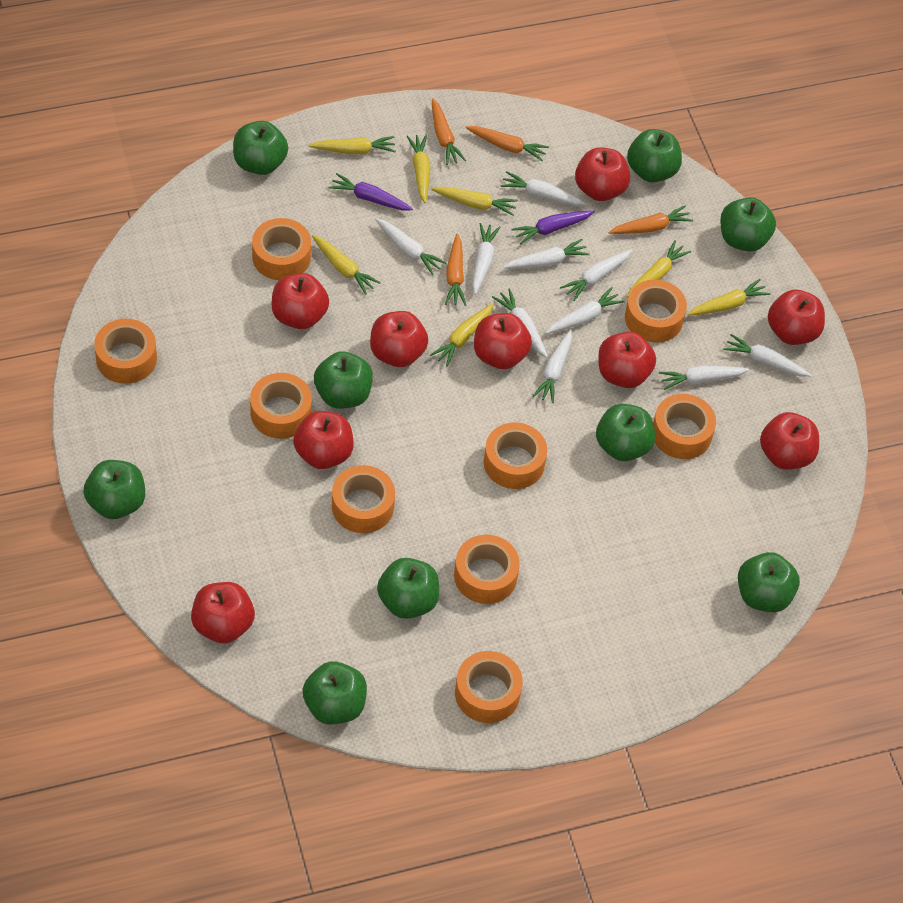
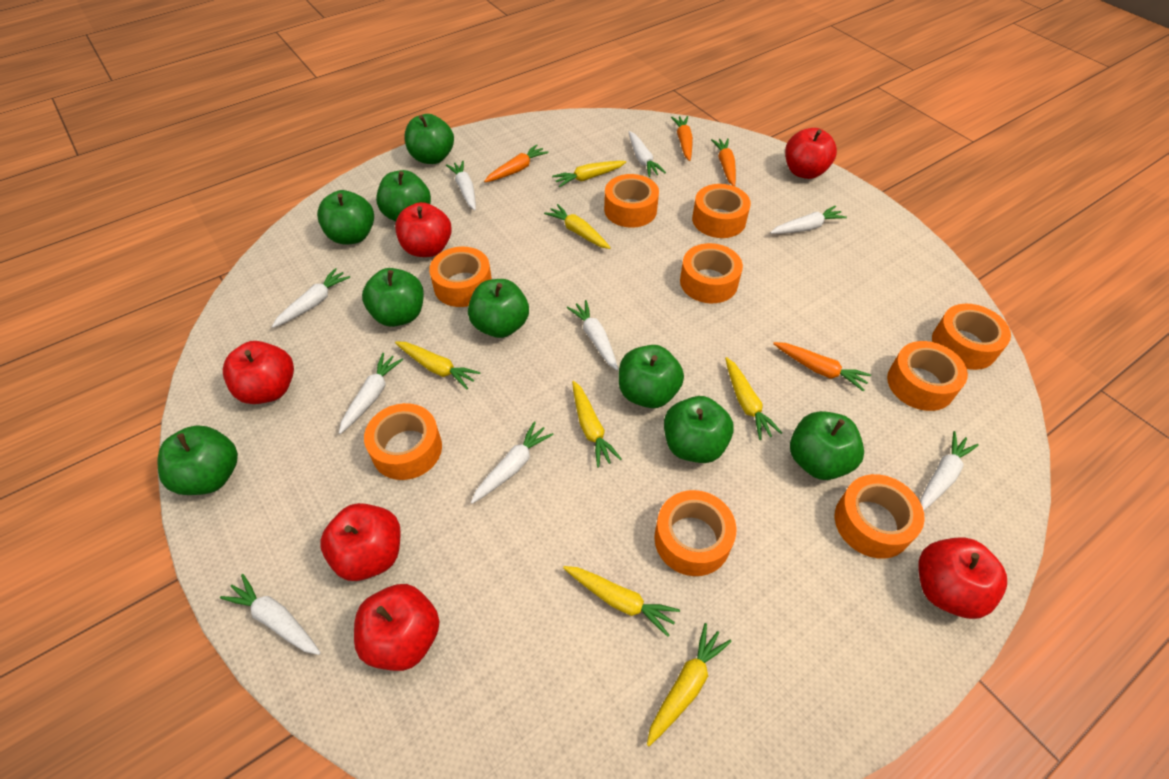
purple carrot: 2 -> 0
red apple: 9 -> 6
white carrot: 10 -> 9

